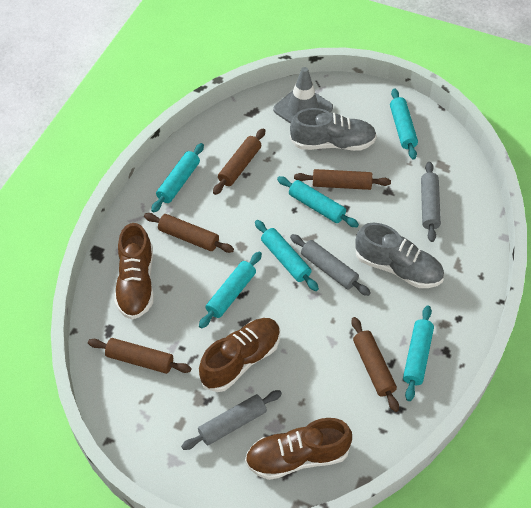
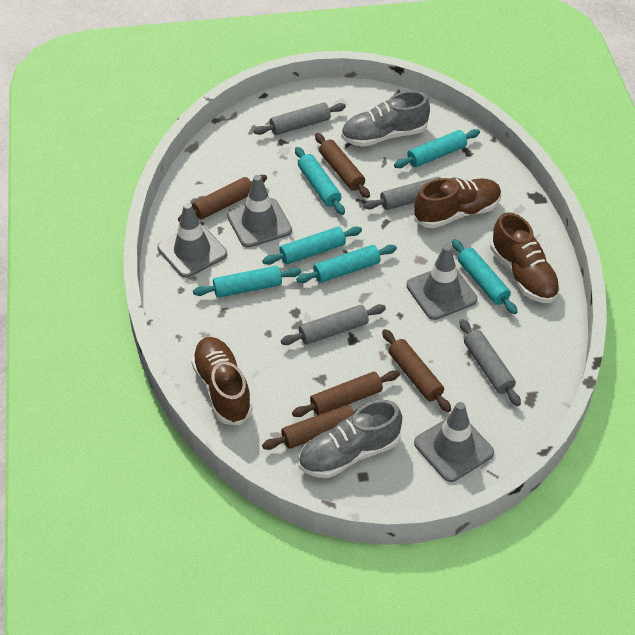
grey rolling pin: 3 -> 4
grey traffic cone: 1 -> 4

